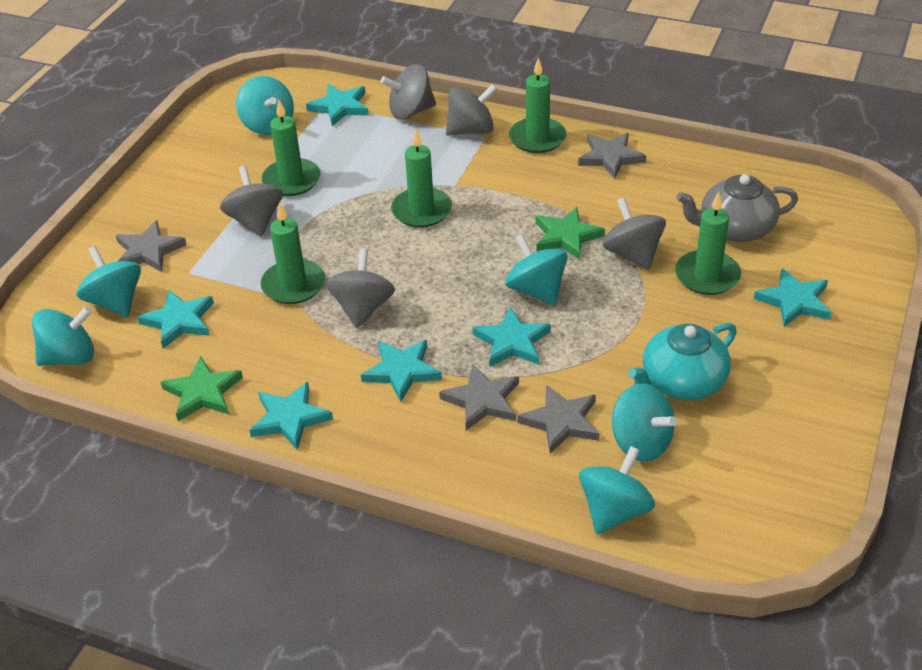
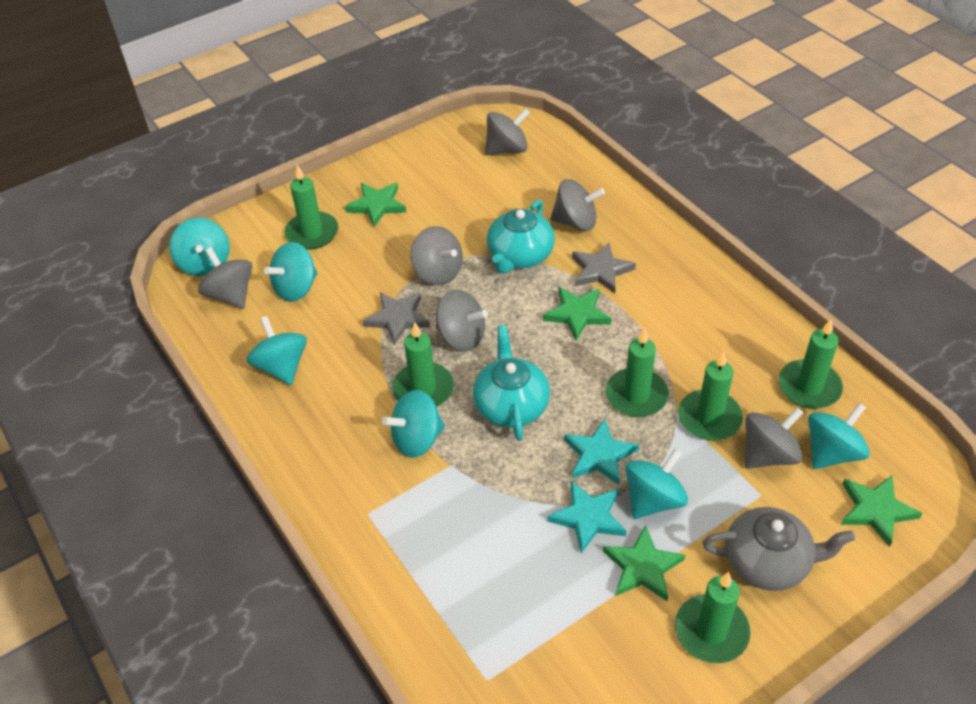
green candle: 5 -> 6
green star: 2 -> 4
grey spinning top: 5 -> 6
grey star: 4 -> 2
turquoise star: 6 -> 2
turquoise teapot: 1 -> 2

